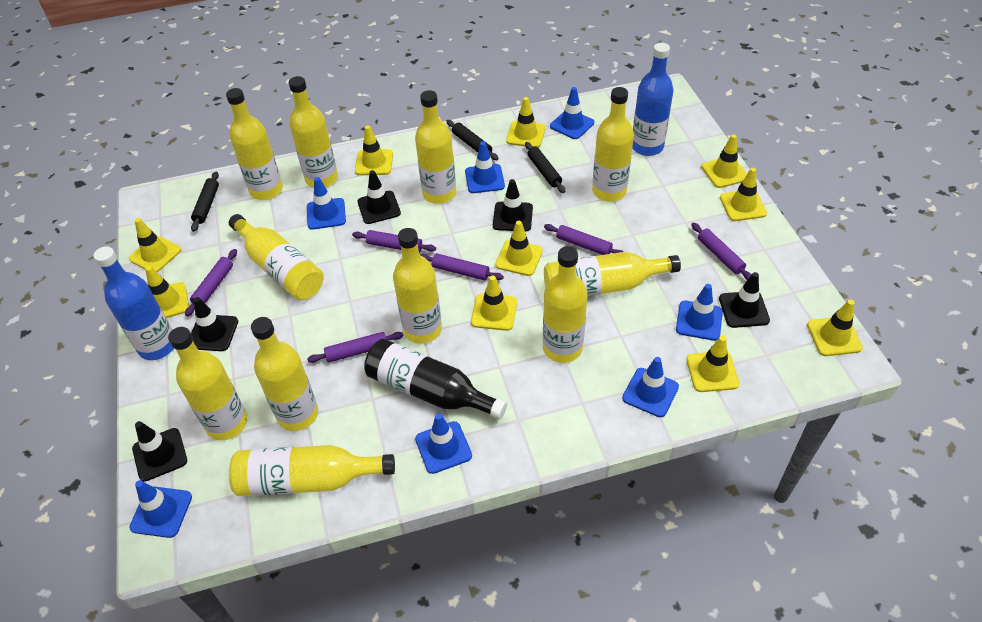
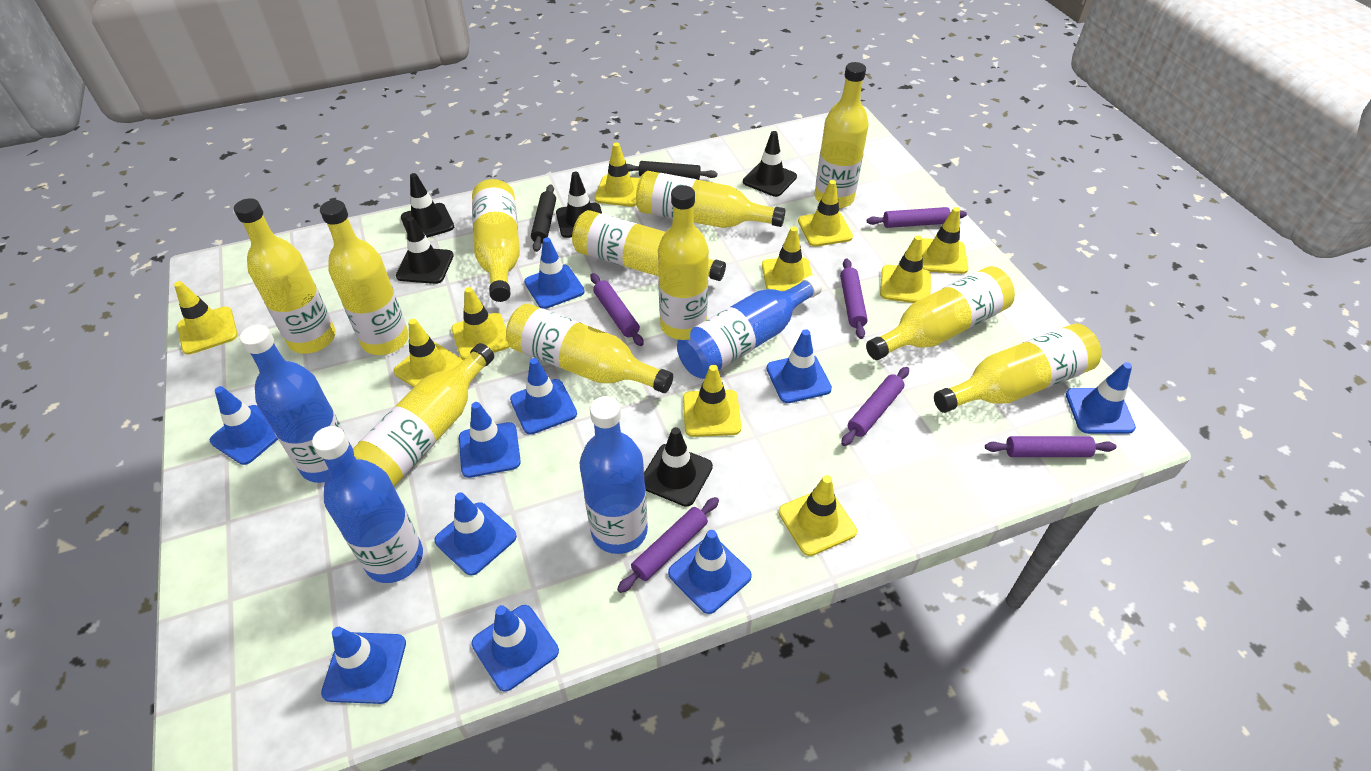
black bottle: 1 -> 0
black rolling pin: 3 -> 2
blue bottle: 2 -> 4
blue traffic cone: 7 -> 10

